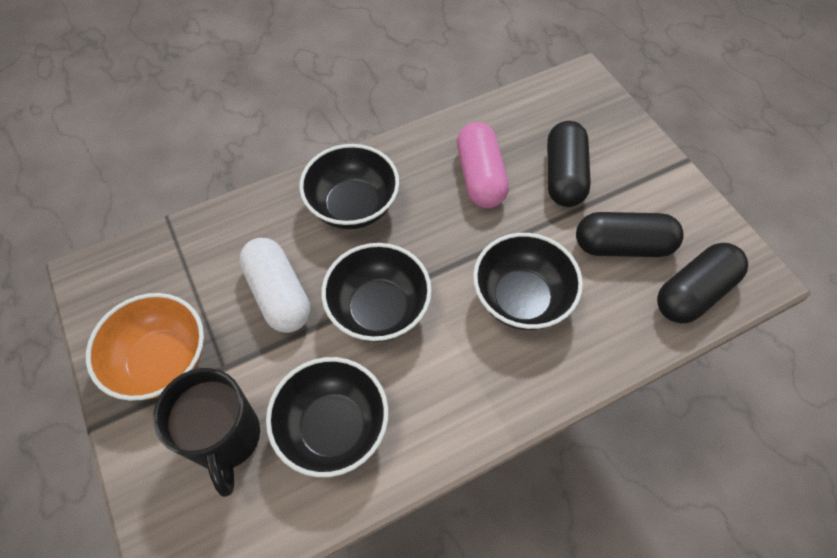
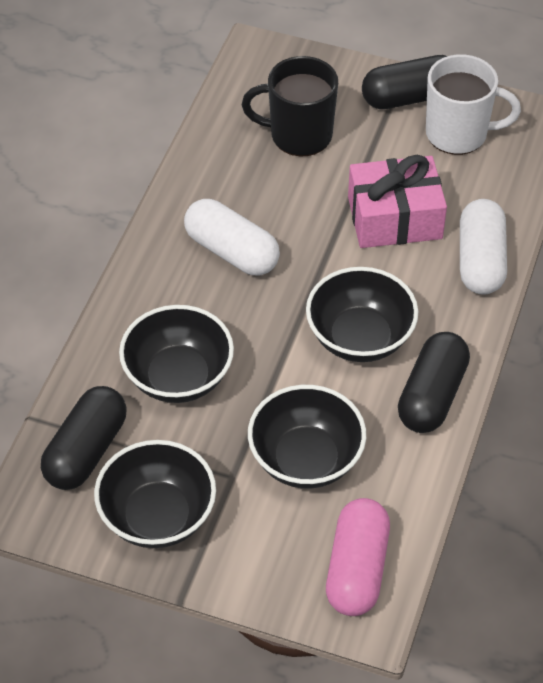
orange bowl: 1 -> 0
pink gift: 0 -> 1
white capsule: 1 -> 2
white mug: 0 -> 1

